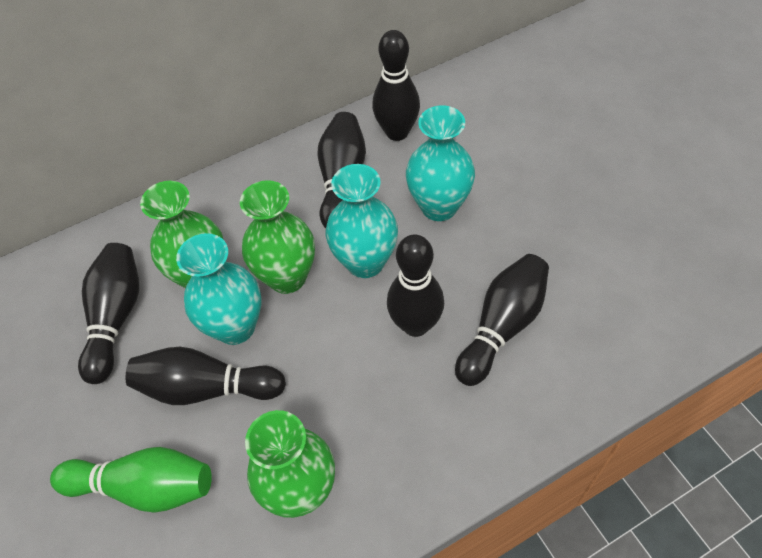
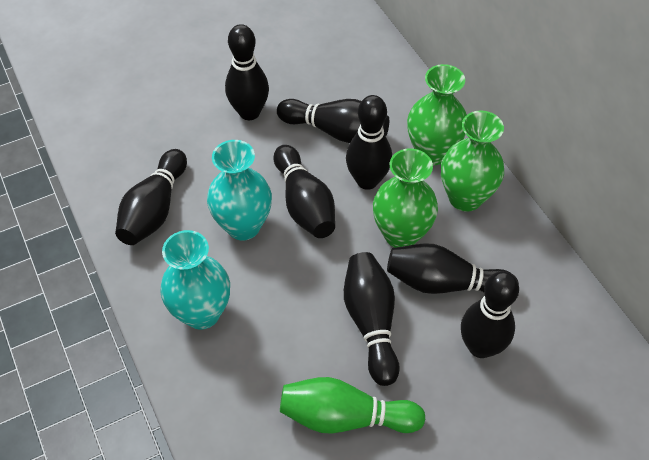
black bowling pin: 6 -> 8
turquoise vase: 3 -> 2

